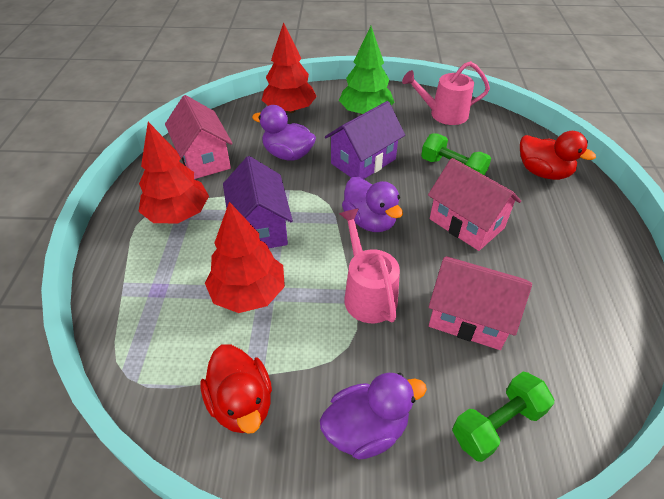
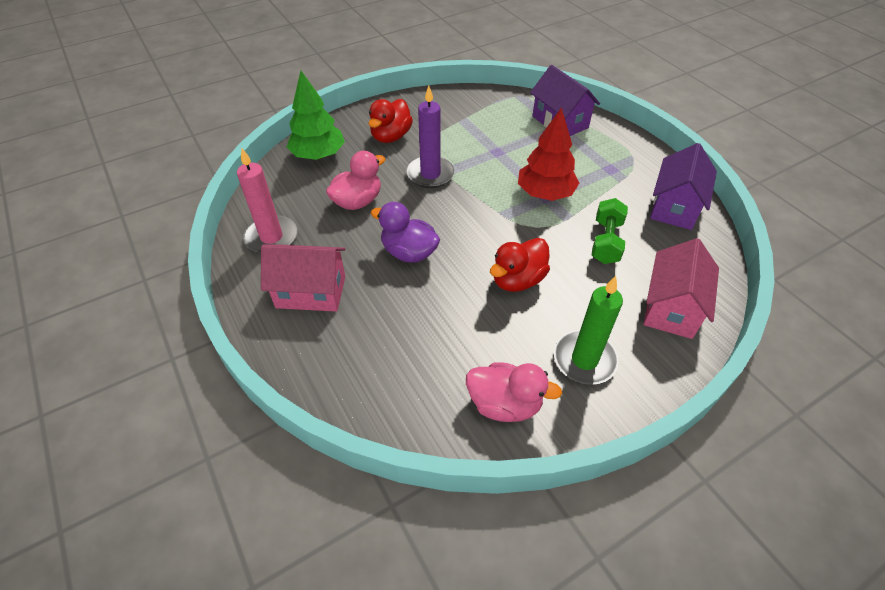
green candle: 0 -> 1
green dumbbell: 2 -> 1
pink candle: 0 -> 1
pink duck: 0 -> 2
pink house: 3 -> 2
pink watering can: 2 -> 0
purple candle: 0 -> 1
purple duck: 3 -> 1
red tree: 3 -> 1

